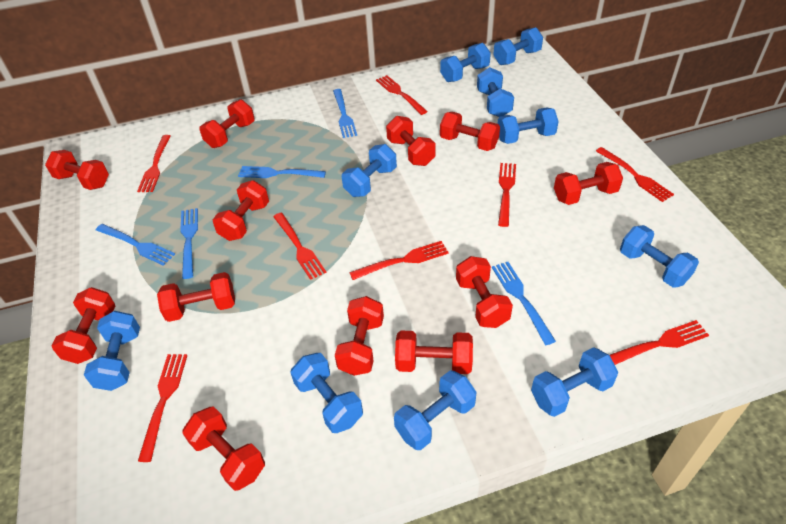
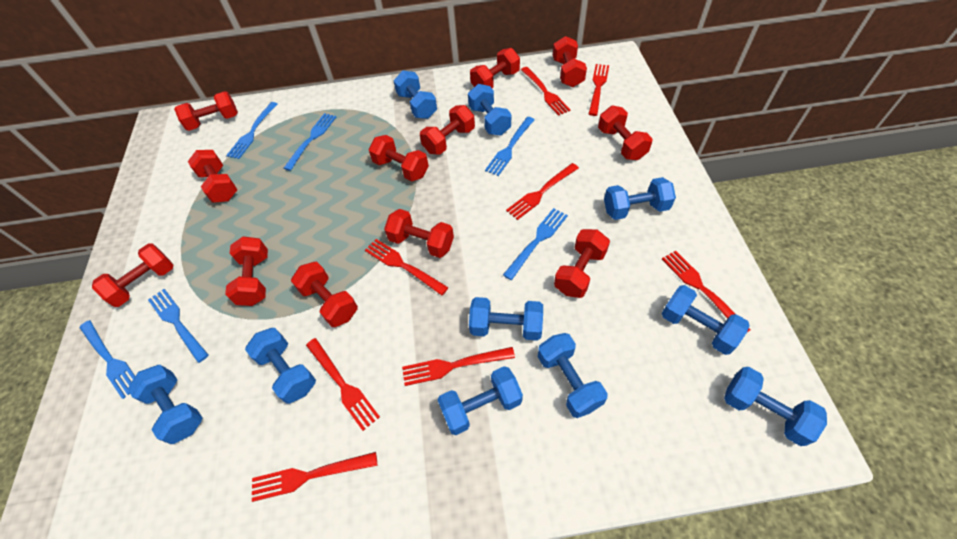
blue fork: 5 -> 6

